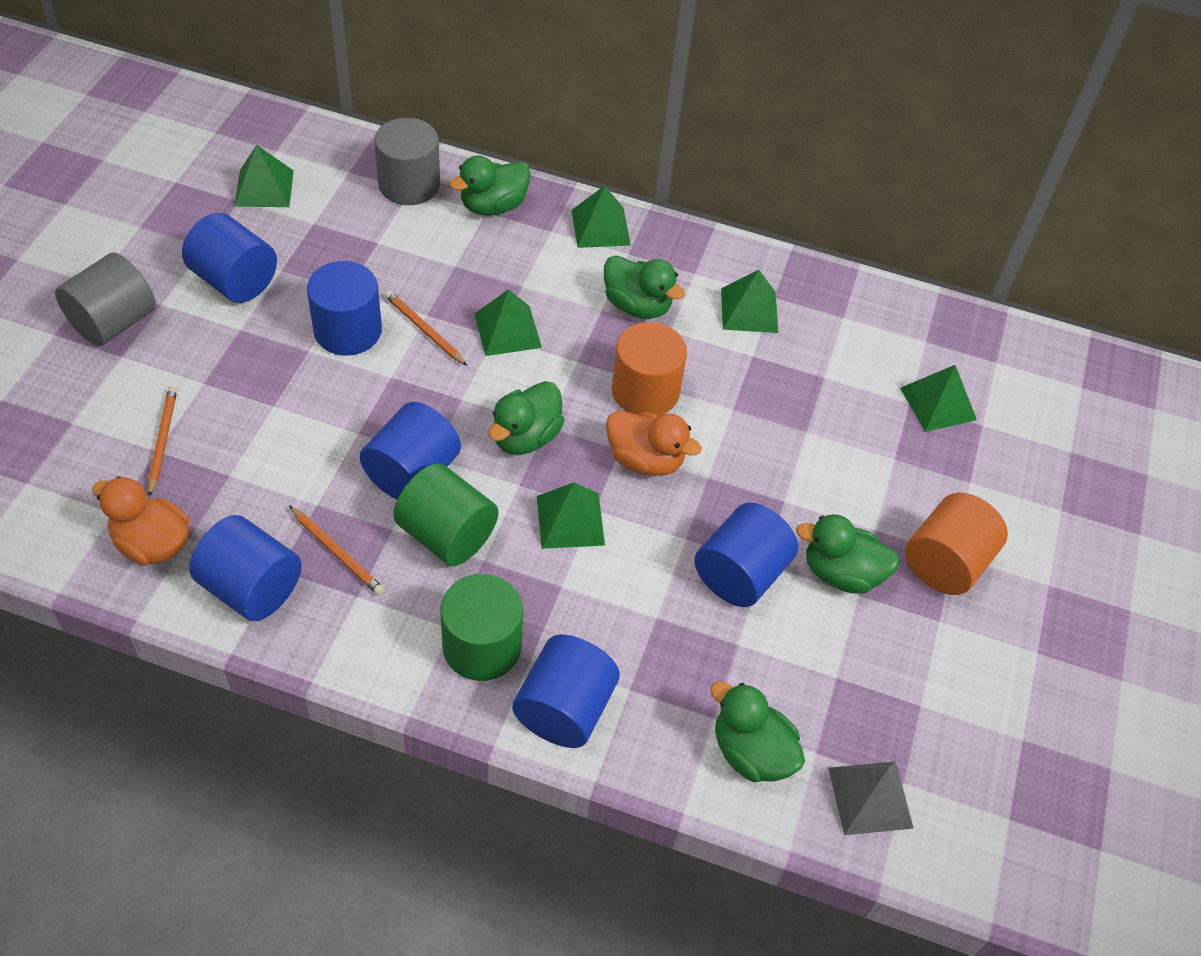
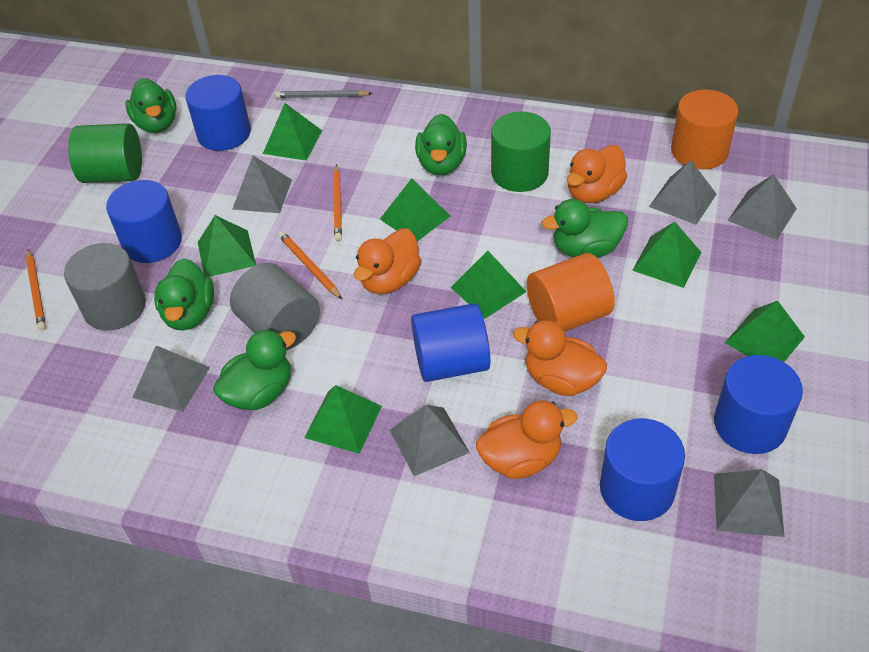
blue cylinder: 6 -> 5
green pyramid: 6 -> 7
grey pencil: 0 -> 1
grey pyramid: 1 -> 6
orange duck: 2 -> 4

